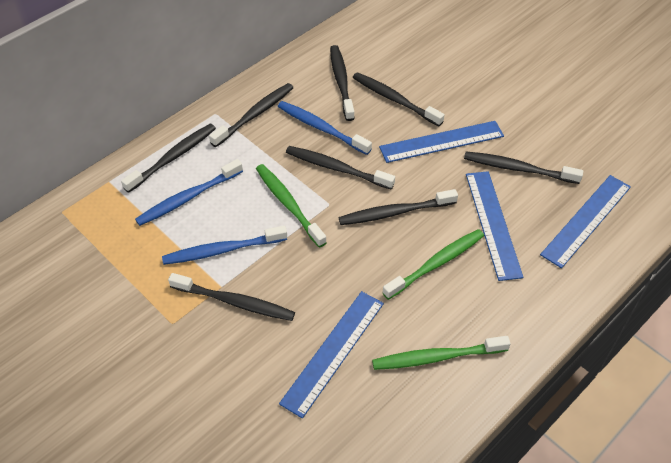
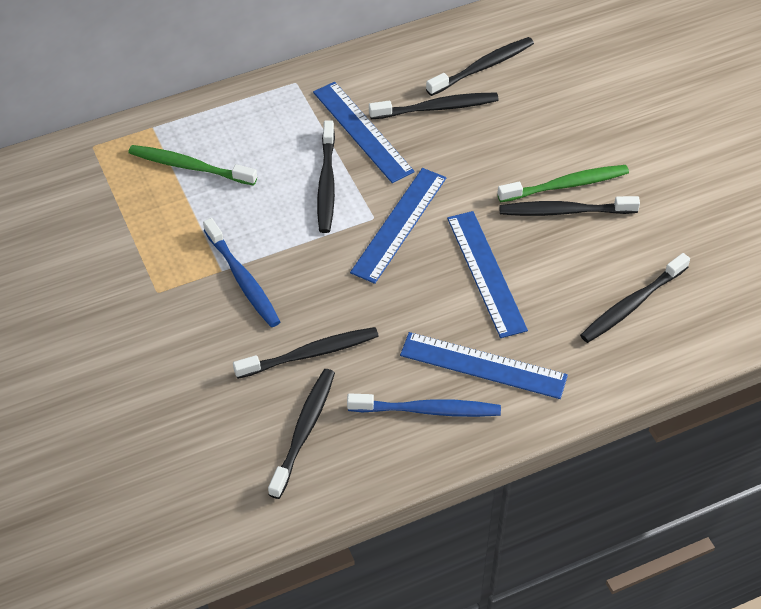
black toothbrush: 8 -> 7
blue toothbrush: 3 -> 2
green toothbrush: 3 -> 2

